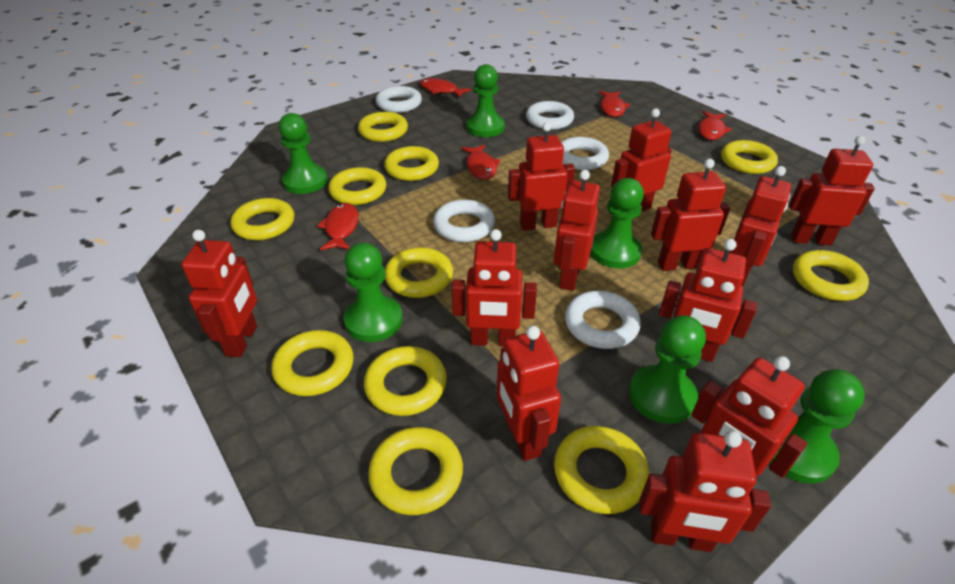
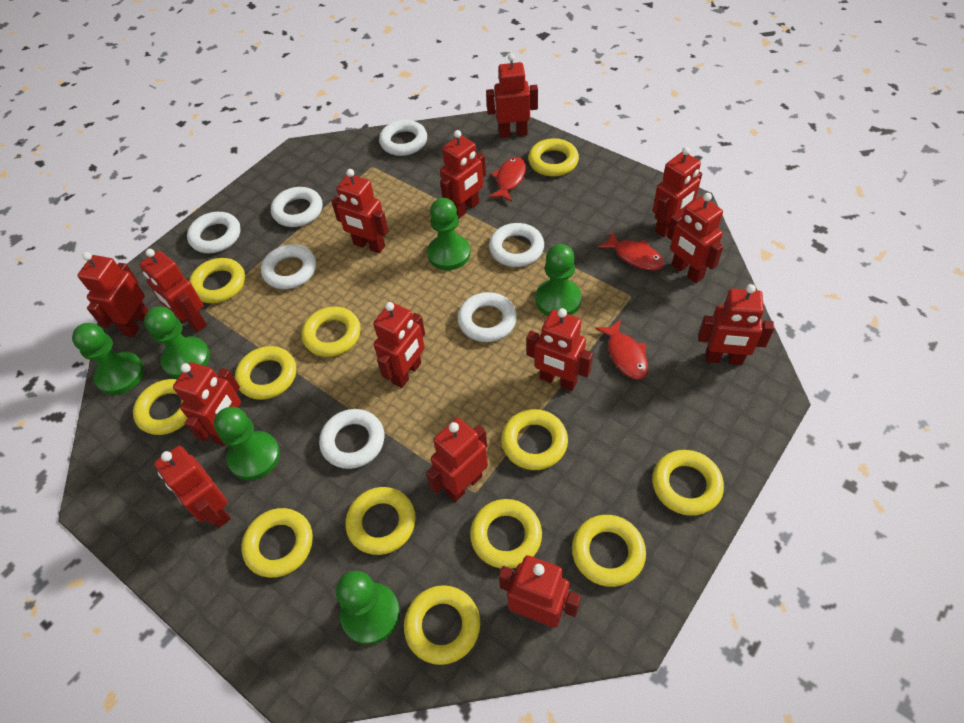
red fish: 5 -> 3
red robot: 12 -> 14
white ring: 5 -> 7
yellow ring: 11 -> 12

